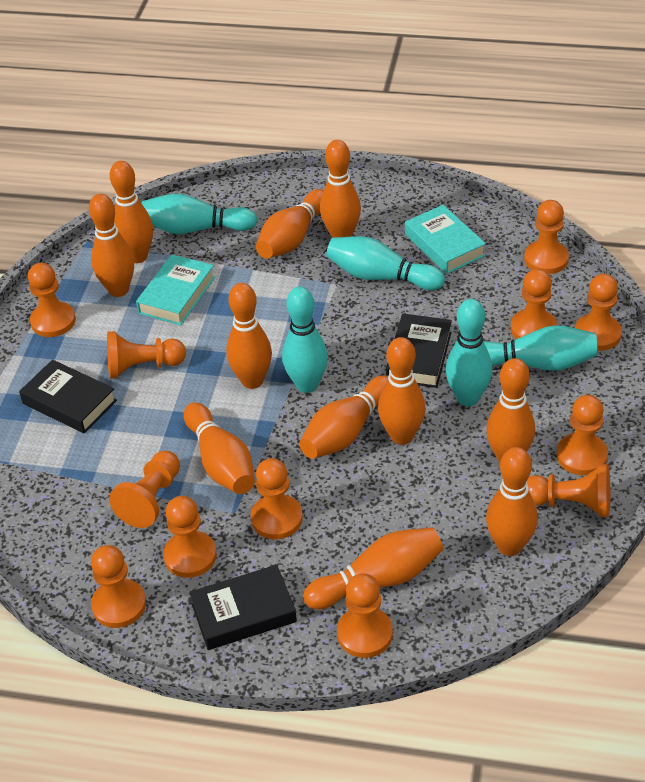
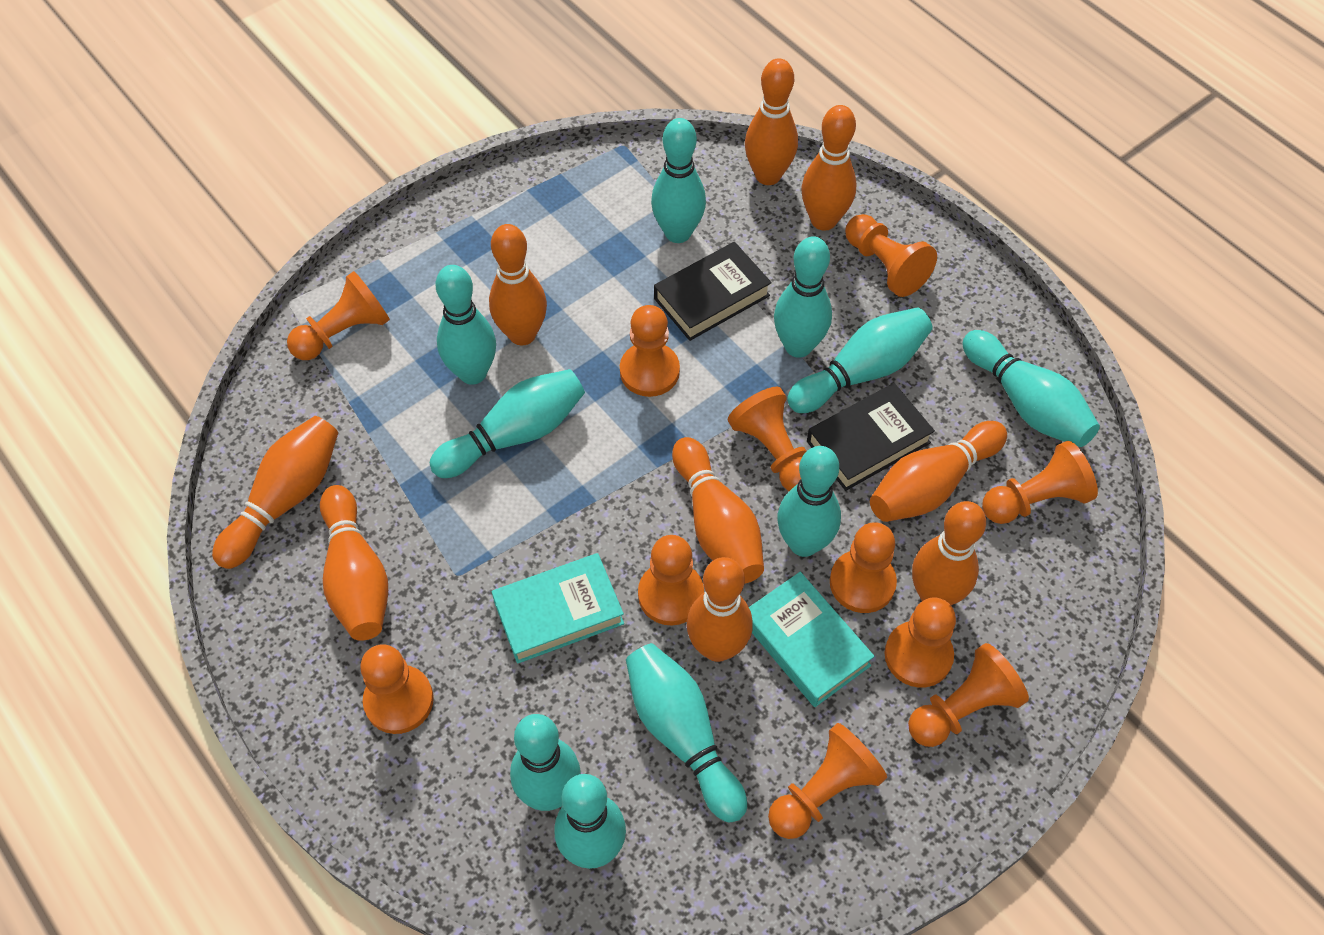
black book: 3 -> 2
orange bowling pin: 11 -> 9
orange pawn: 12 -> 11
turquoise bowling pin: 5 -> 10

